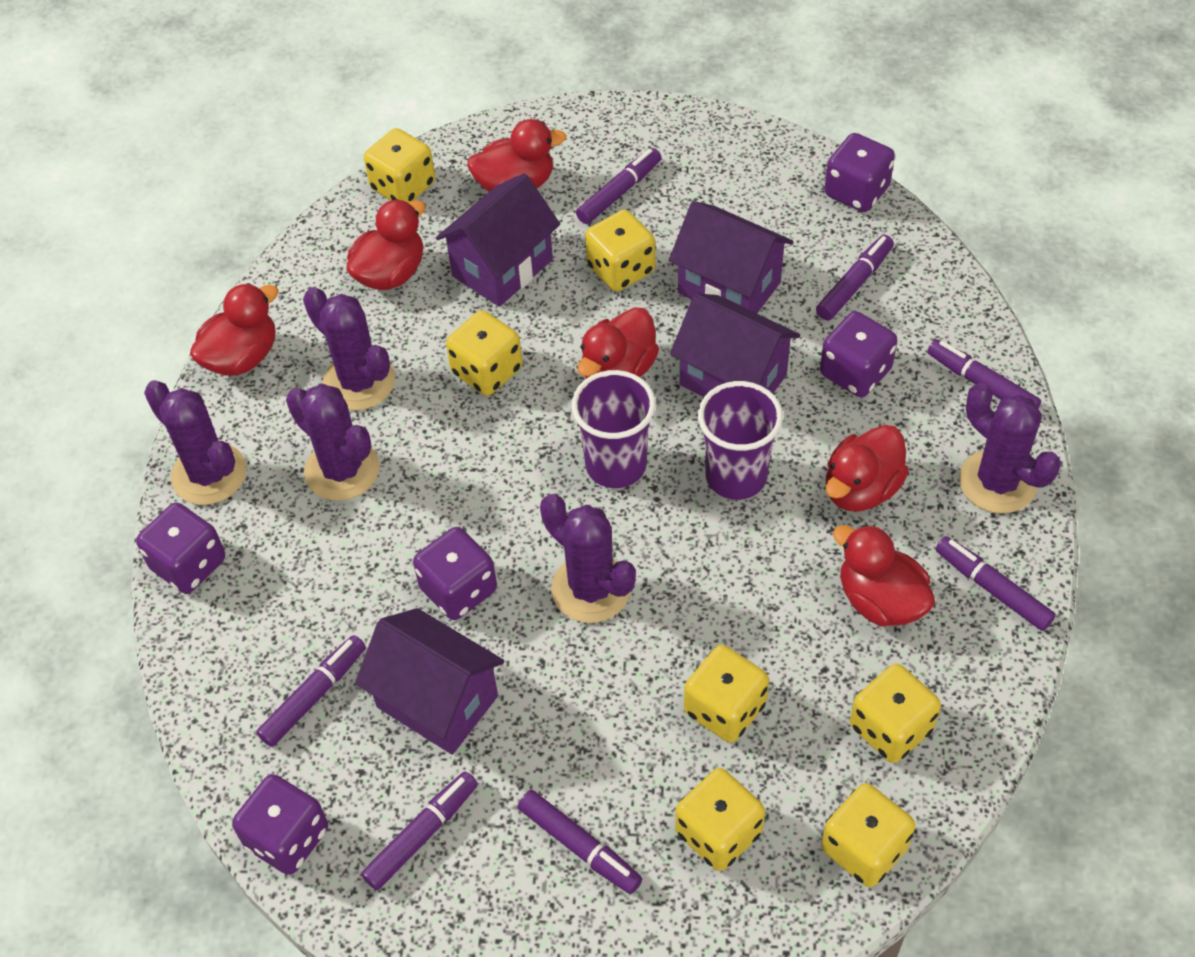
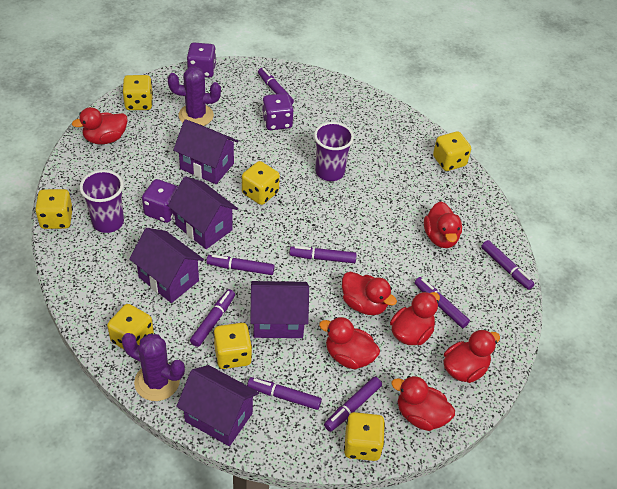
purple cactus: 5 -> 2
purple dice: 5 -> 3
purple house: 4 -> 5
purple marker: 7 -> 8
red duck: 6 -> 7

